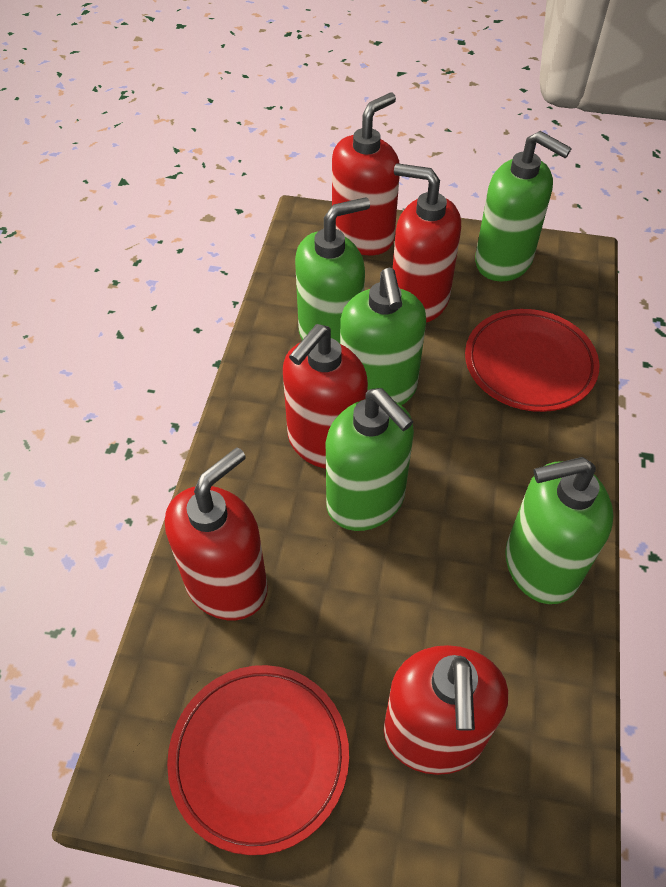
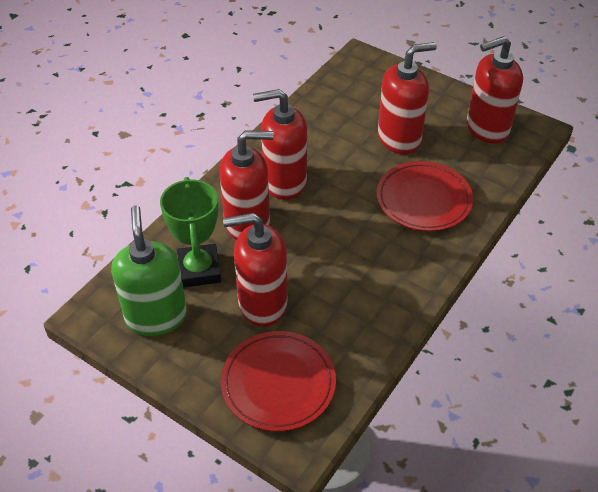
green soap dispenser: 5 -> 1
green trophy: 0 -> 1

